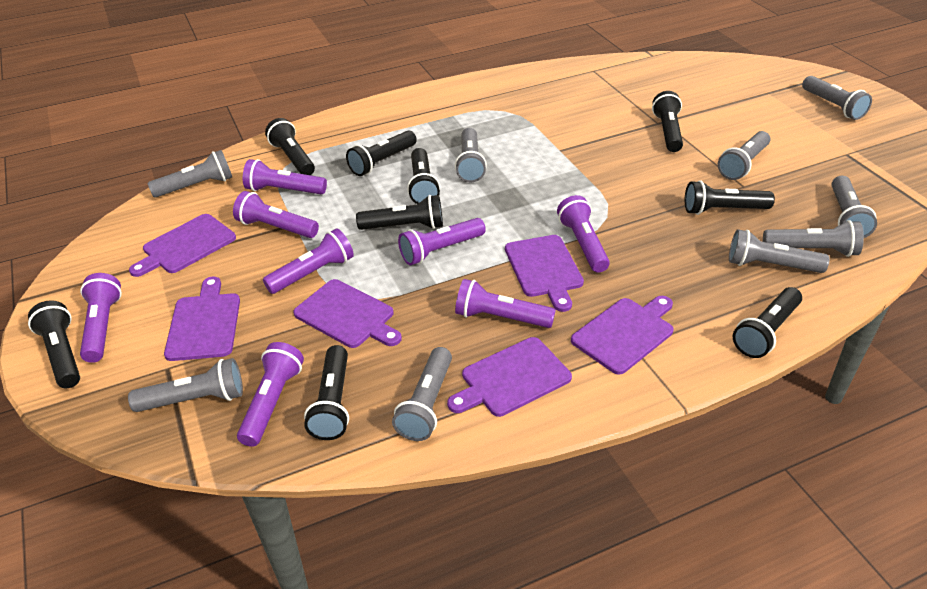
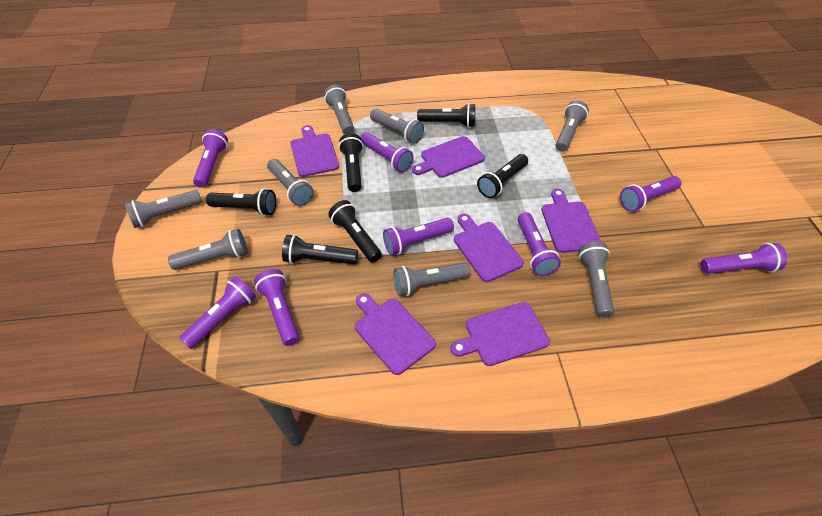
black flashlight: 9 -> 6
grey flashlight: 9 -> 8

